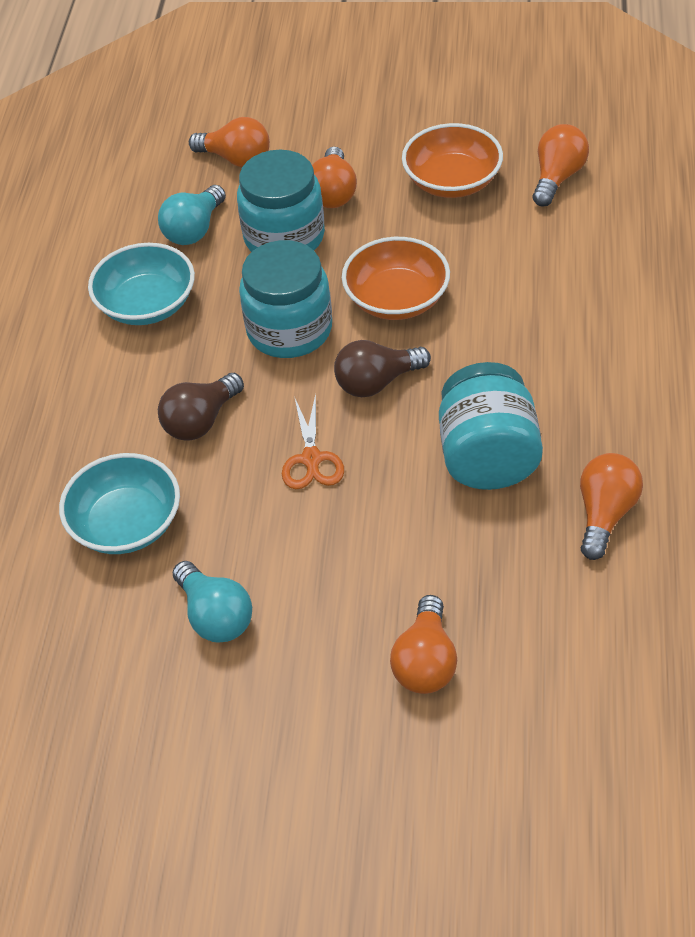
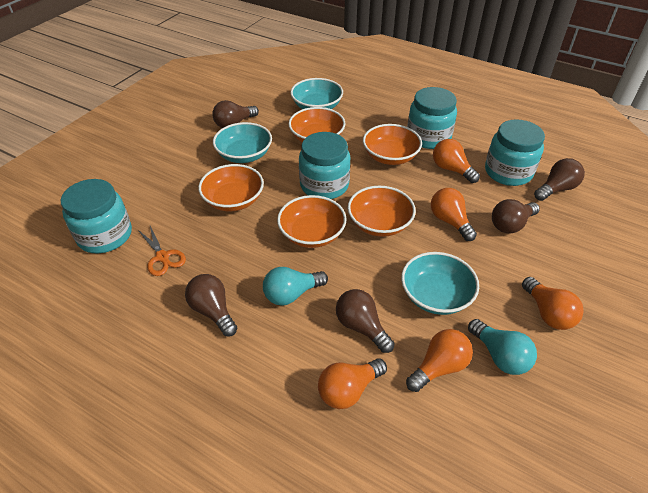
brown light bulb: 2 -> 5
orange bowl: 2 -> 5
turquoise bowl: 2 -> 3
turquoise jar: 3 -> 4

